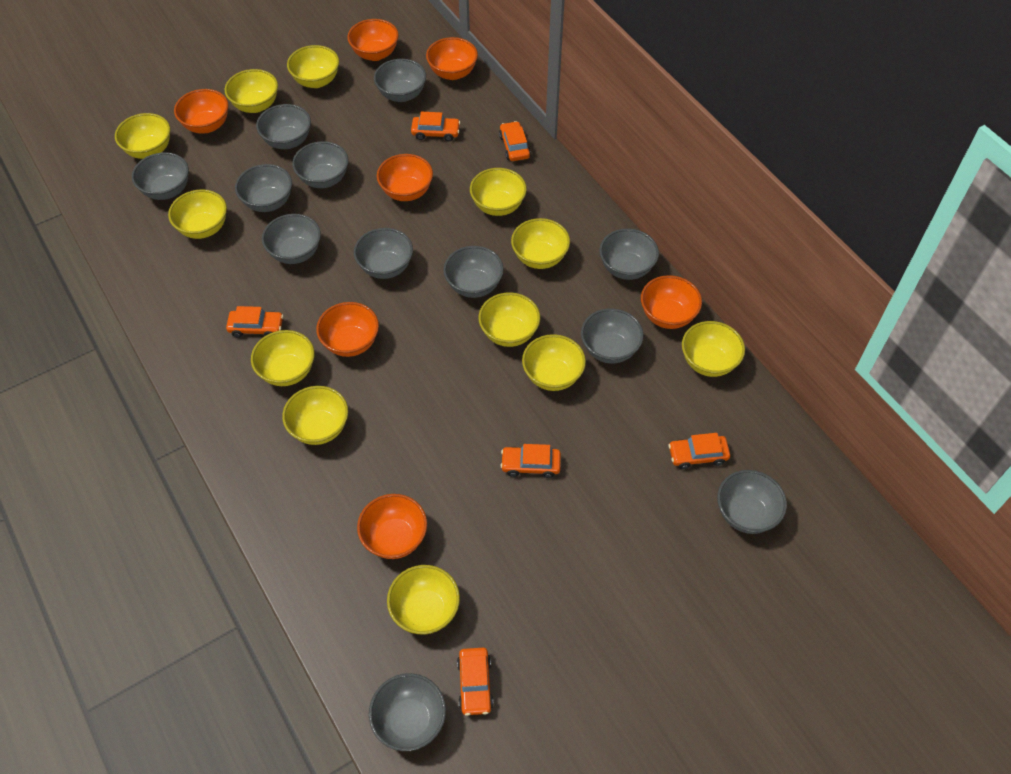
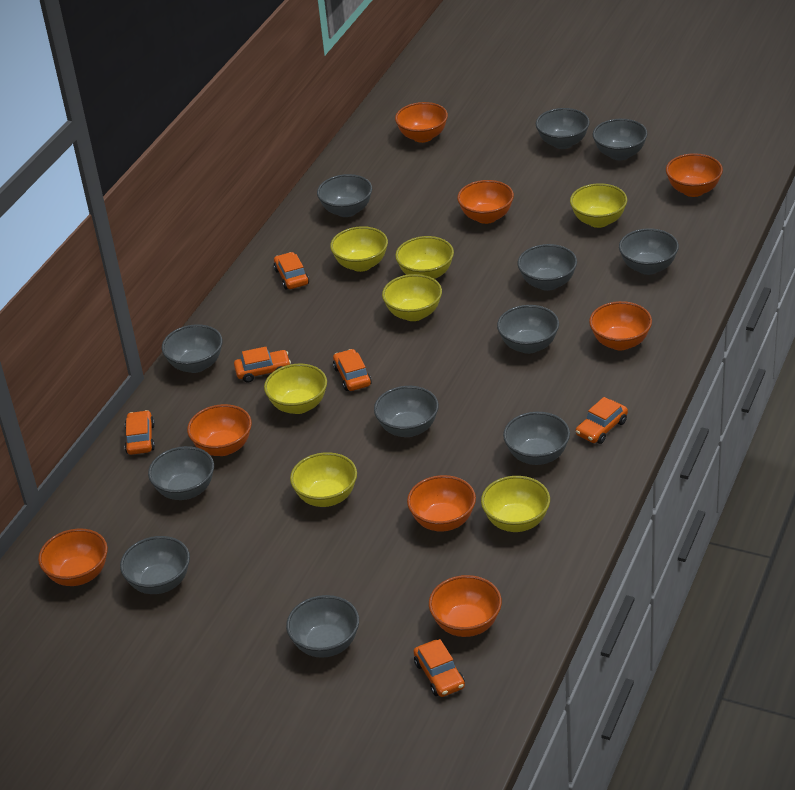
orange bowl: 7 -> 8
yellow bowl: 12 -> 7

